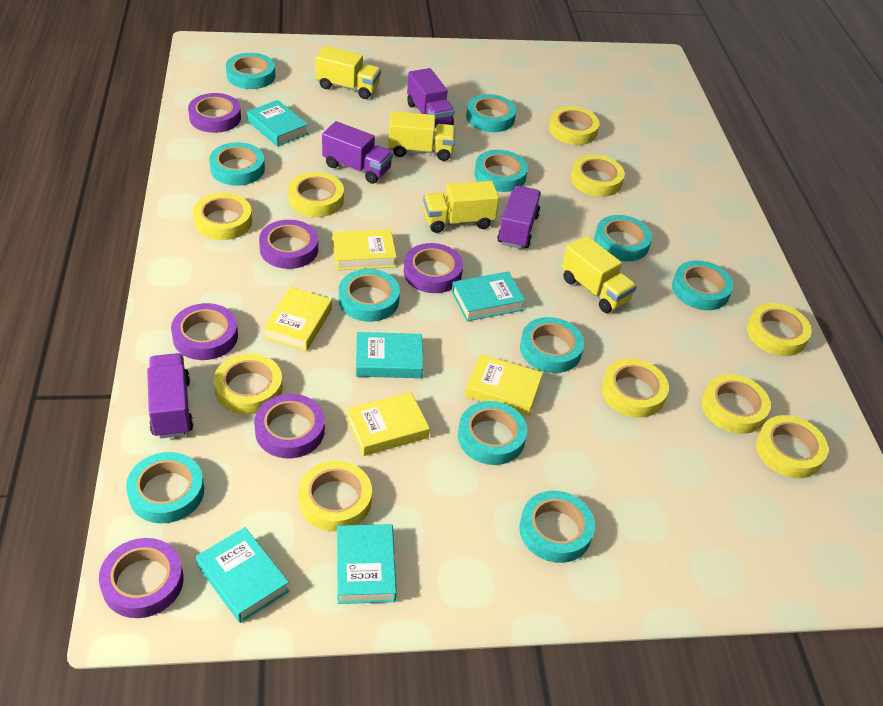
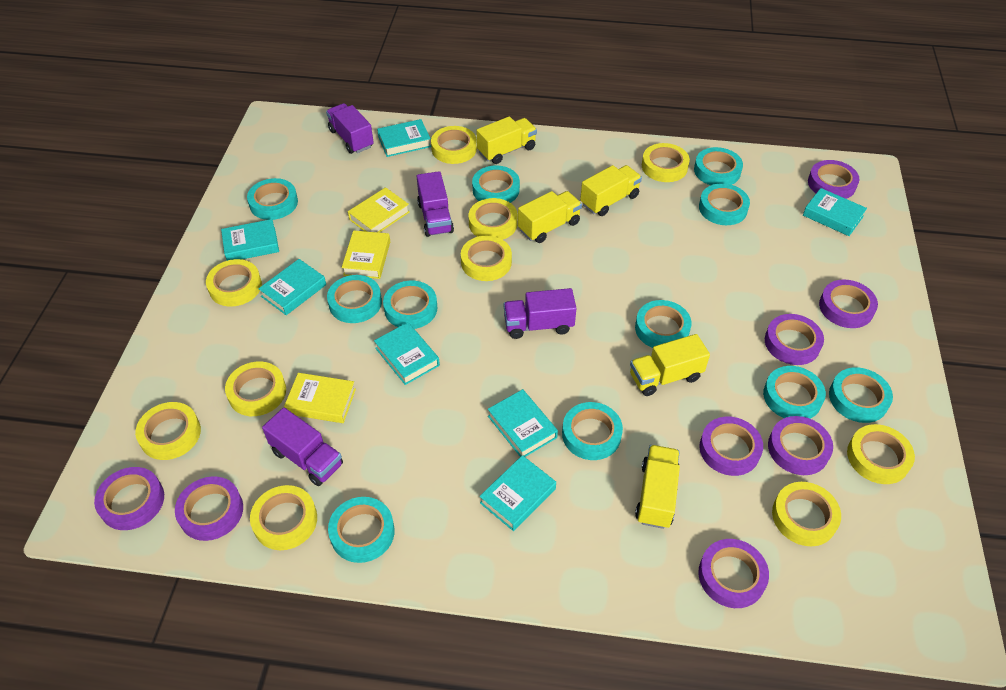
purple tape: 6 -> 8
turquoise book: 5 -> 7
yellow book: 4 -> 3
yellow truck: 4 -> 5

